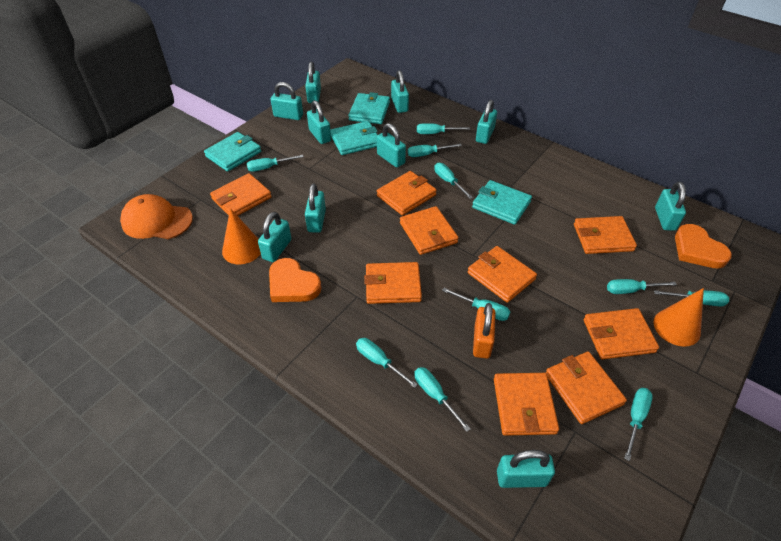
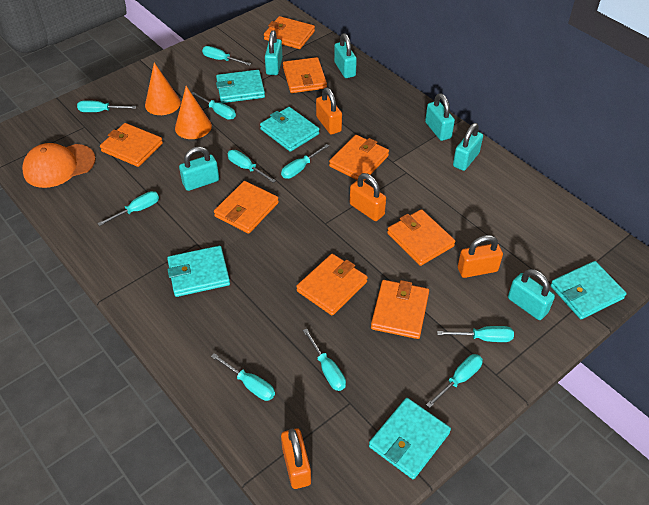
orange heart: 2 -> 0
orange padlock: 1 -> 4
orange wallet: 9 -> 8
turquoise padlock: 10 -> 6
turquoise wallet: 4 -> 5

